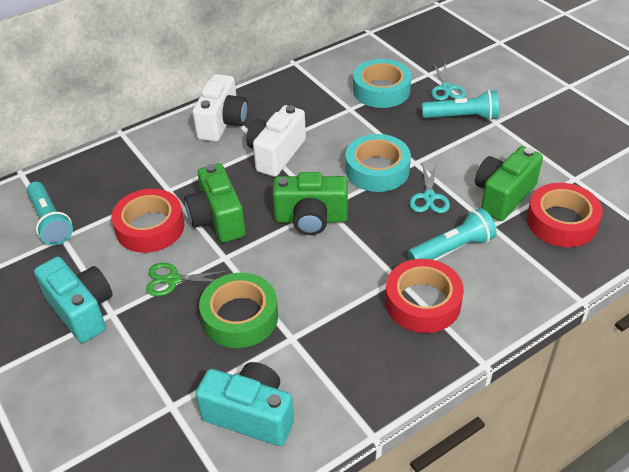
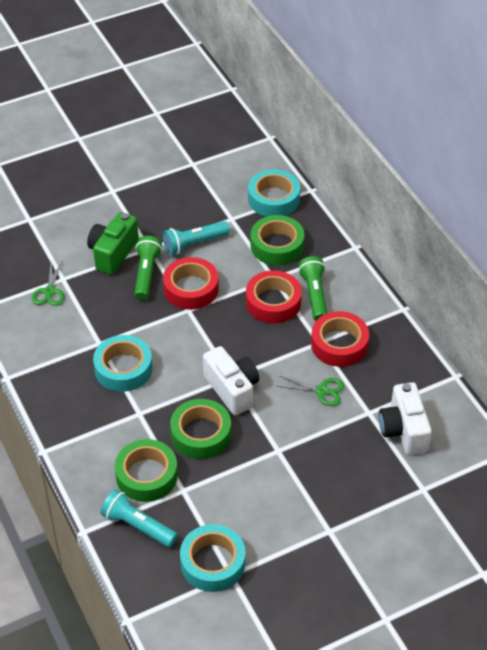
green camera: 3 -> 1
green flashlight: 0 -> 2
green scissors: 1 -> 2
green tape: 1 -> 3
turquoise camera: 2 -> 0
turquoise flashlight: 3 -> 2
turquoise scissors: 2 -> 0
turquoise tape: 2 -> 3

